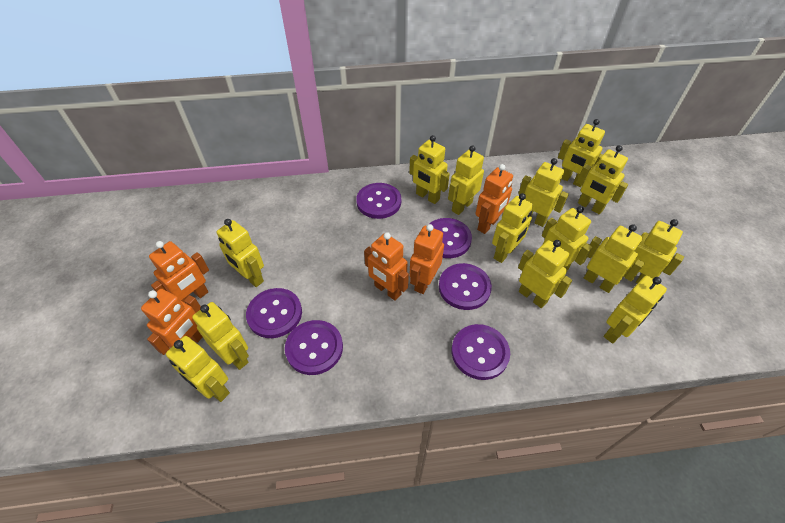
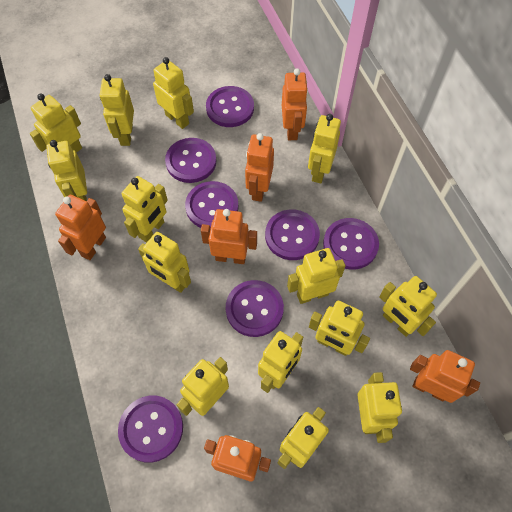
orange robot: 5 -> 6
purple button: 6 -> 7

